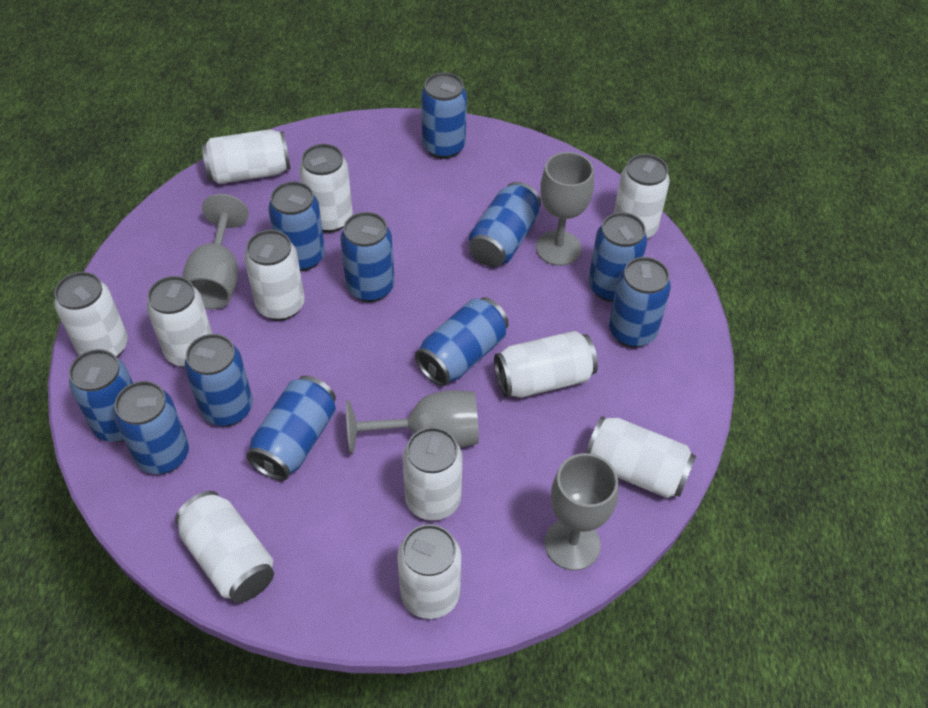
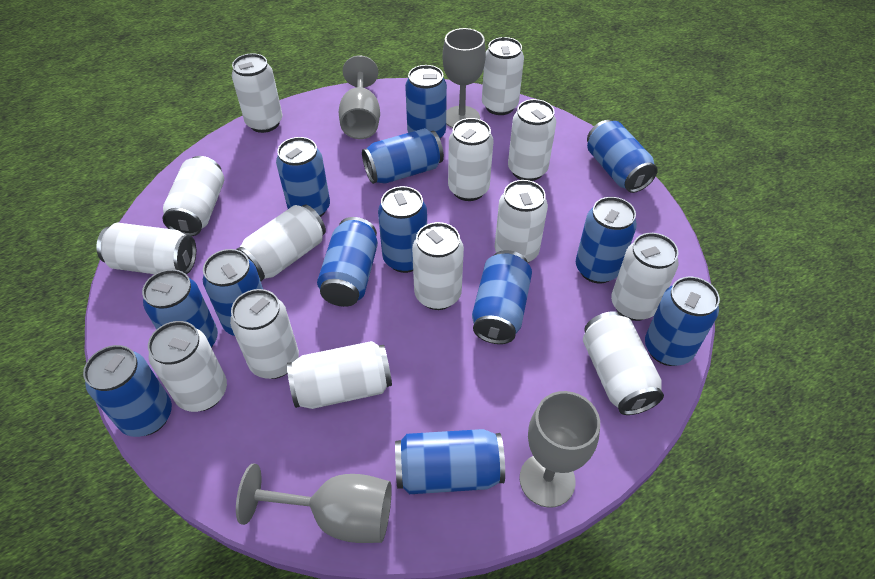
blue can: 11 -> 13
white can: 11 -> 14

